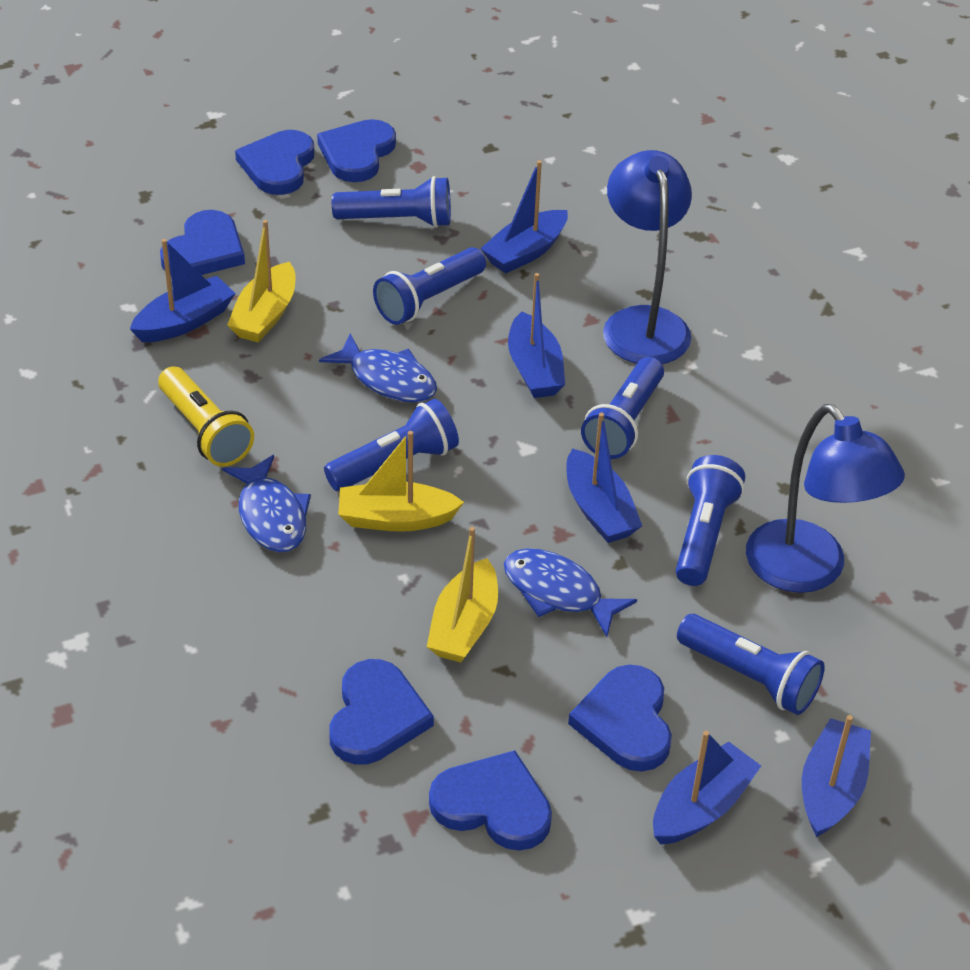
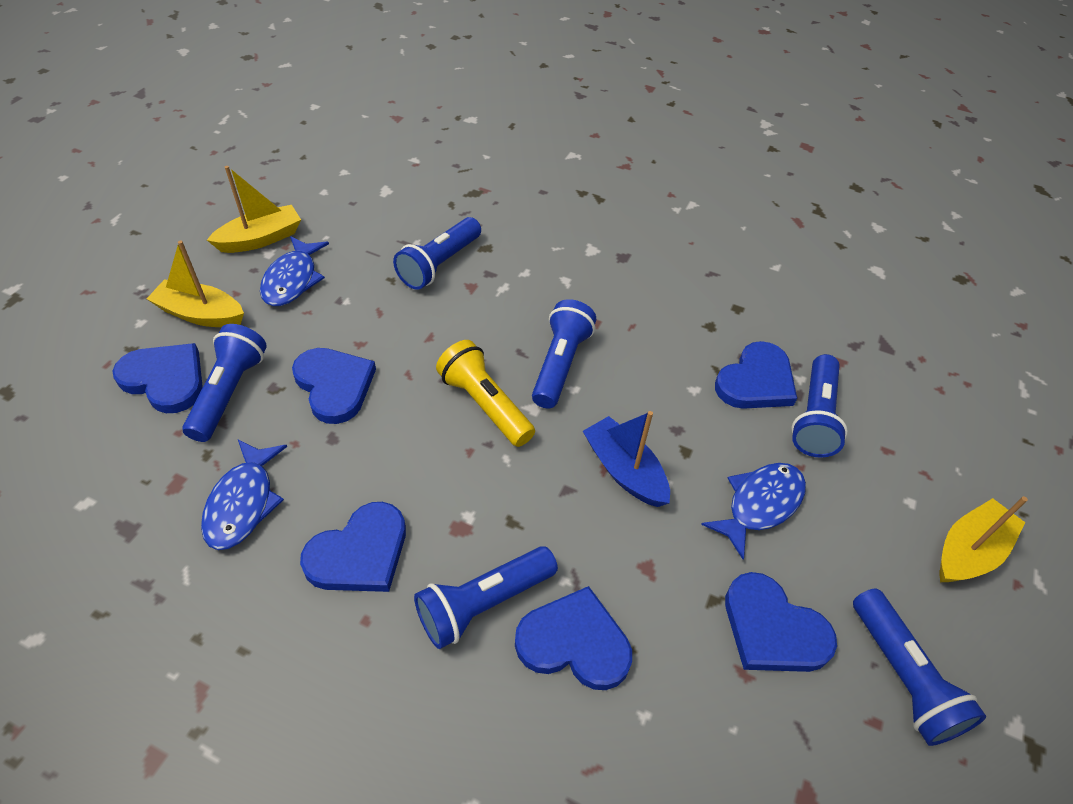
blue boat: 6 -> 1
blue lamp: 2 -> 0

